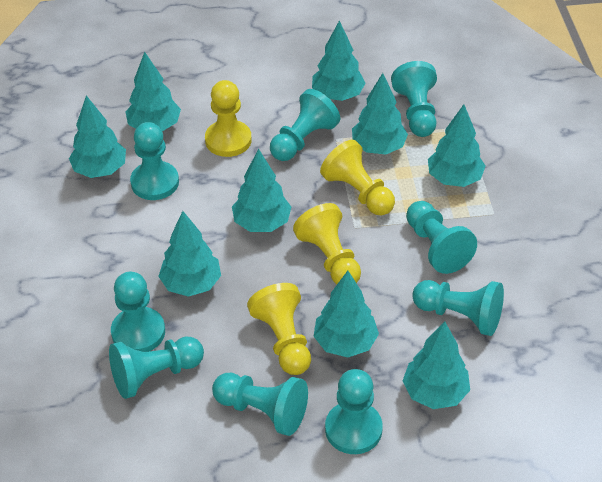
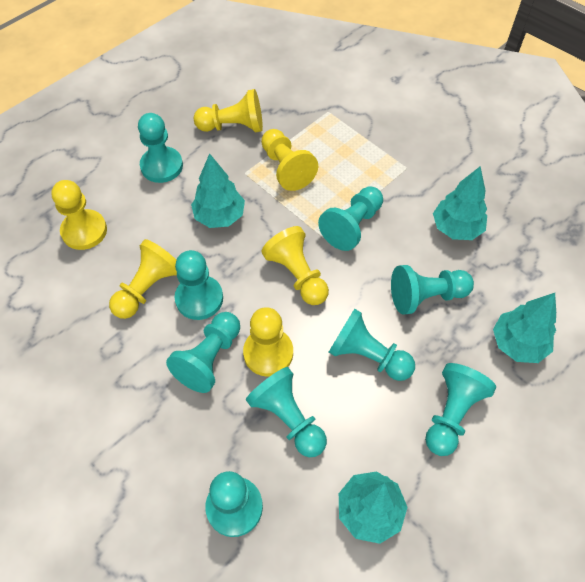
turquoise tree: 9 -> 4
yellow pawn: 4 -> 6

